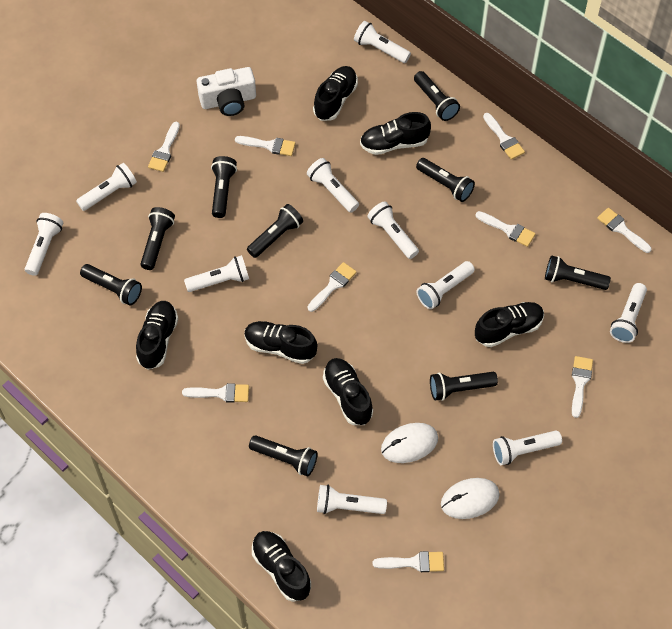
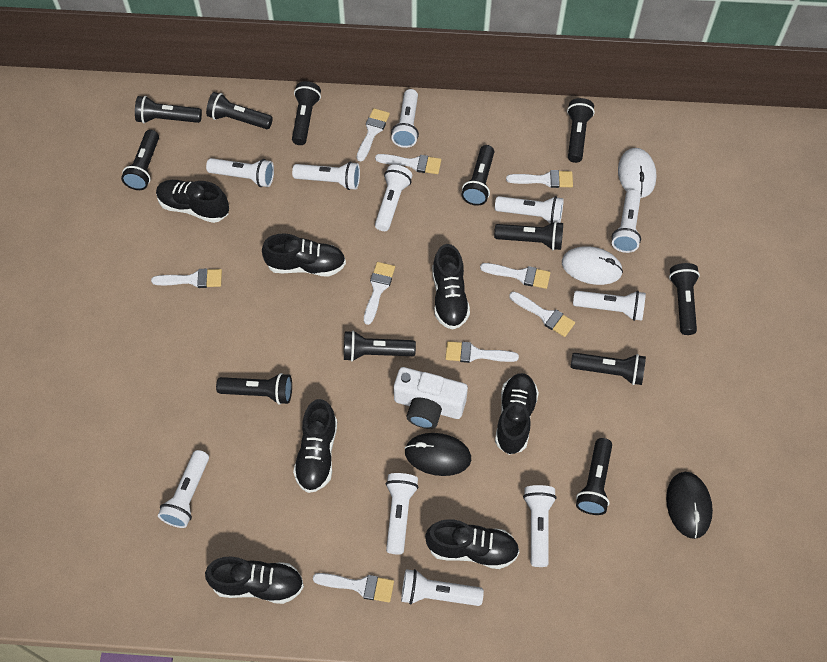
black flashlight: 9 -> 12
black mouse: 0 -> 2
white flashlight: 10 -> 11

